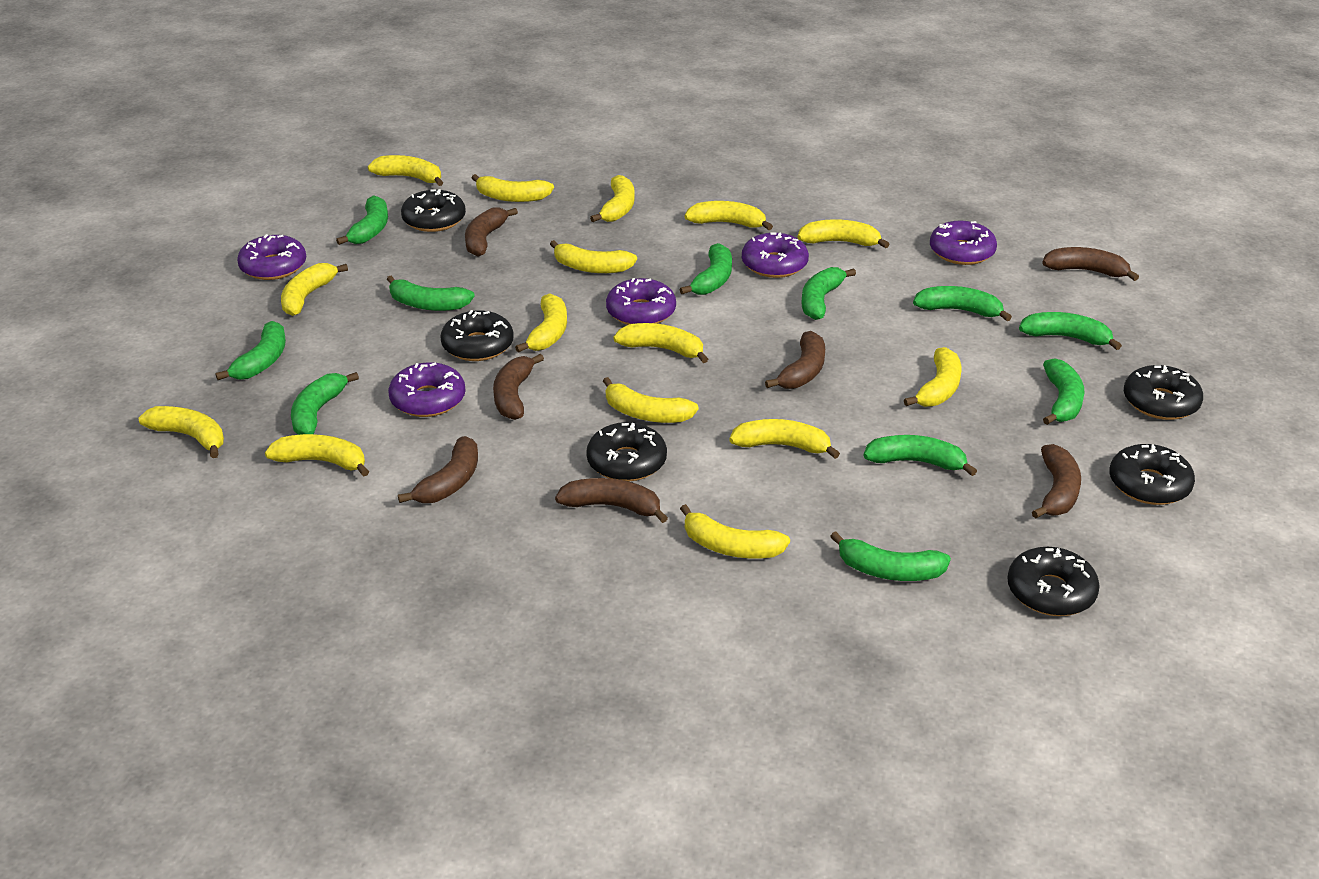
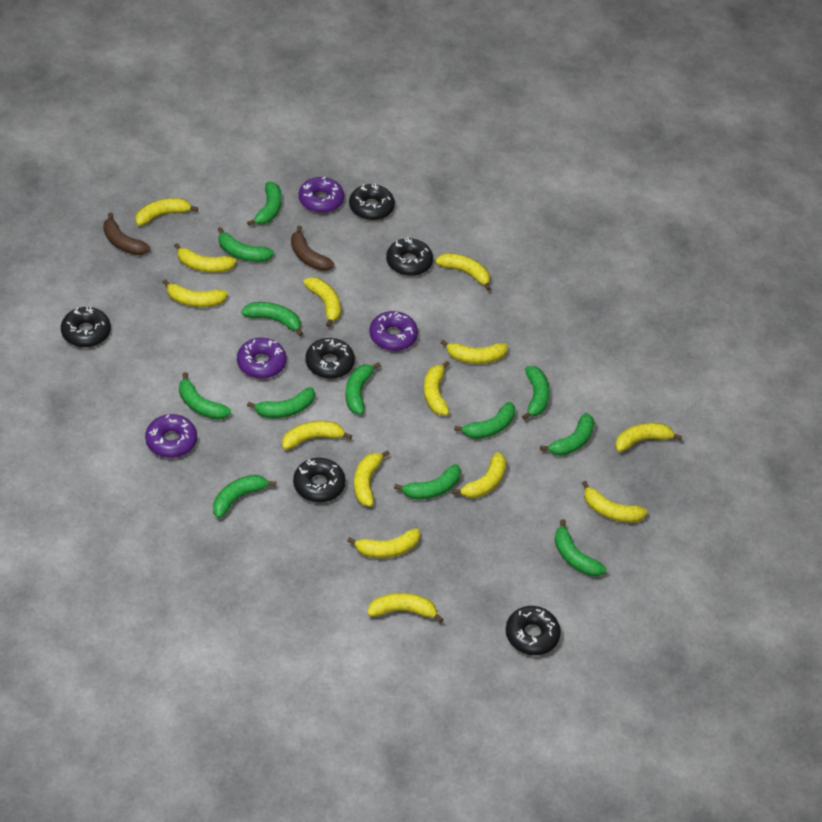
brown banana: 7 -> 2
green banana: 11 -> 12
purple donut: 5 -> 4
yellow banana: 15 -> 14

